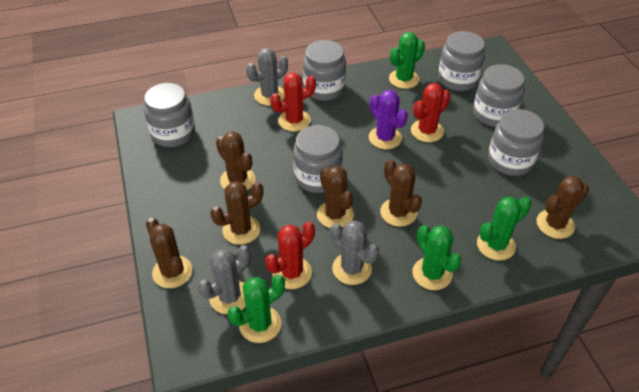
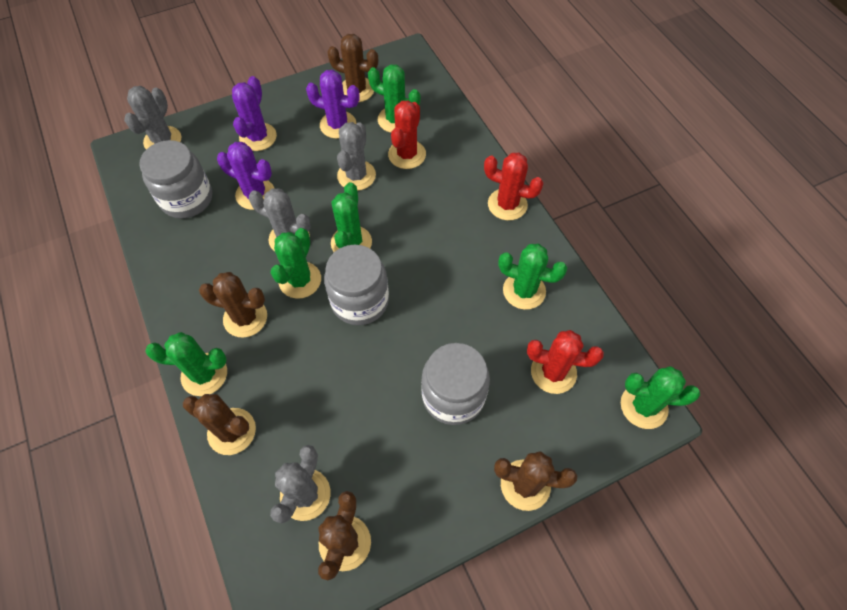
brown cactus: 6 -> 5
green cactus: 4 -> 6
grey cactus: 3 -> 4
grey jar: 6 -> 3
purple cactus: 1 -> 3

